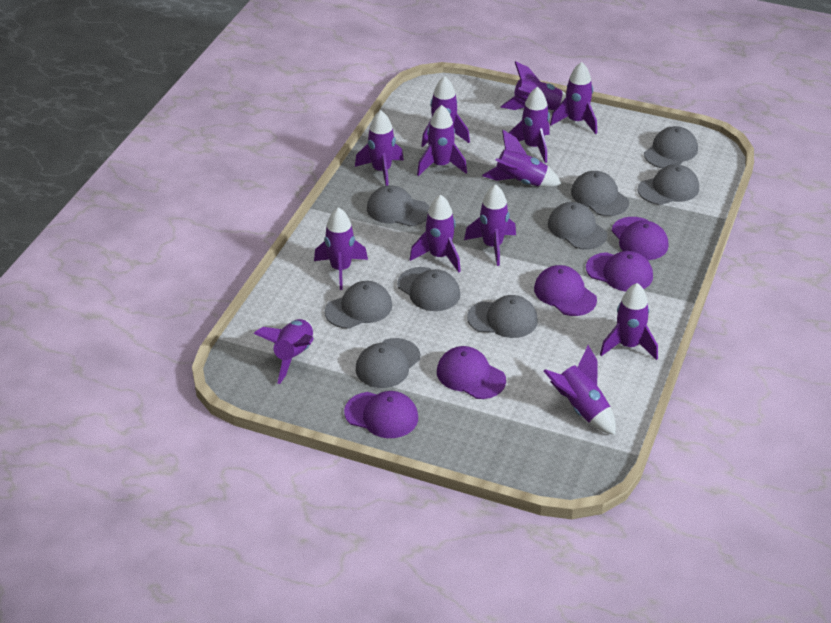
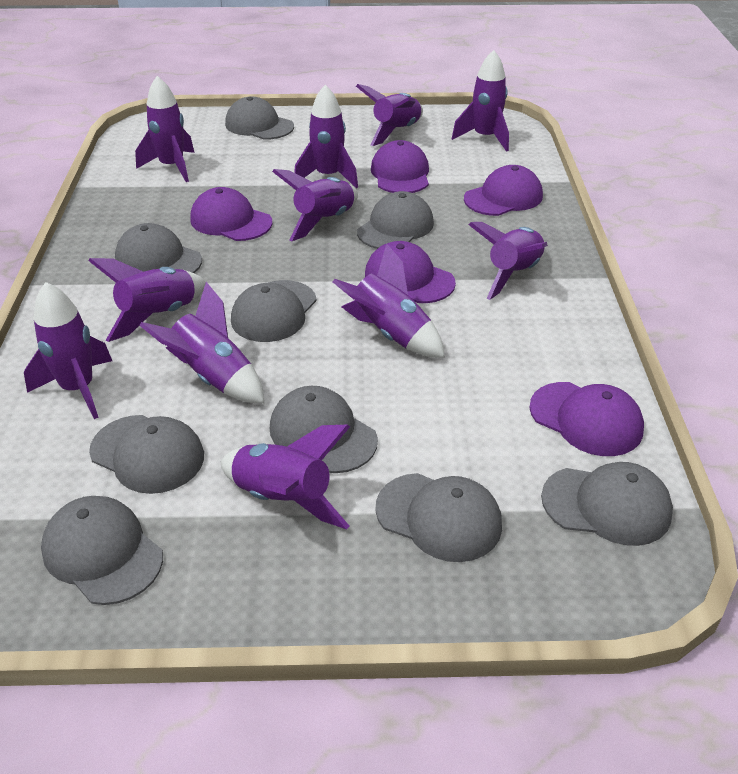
purple rocket: 13 -> 11

